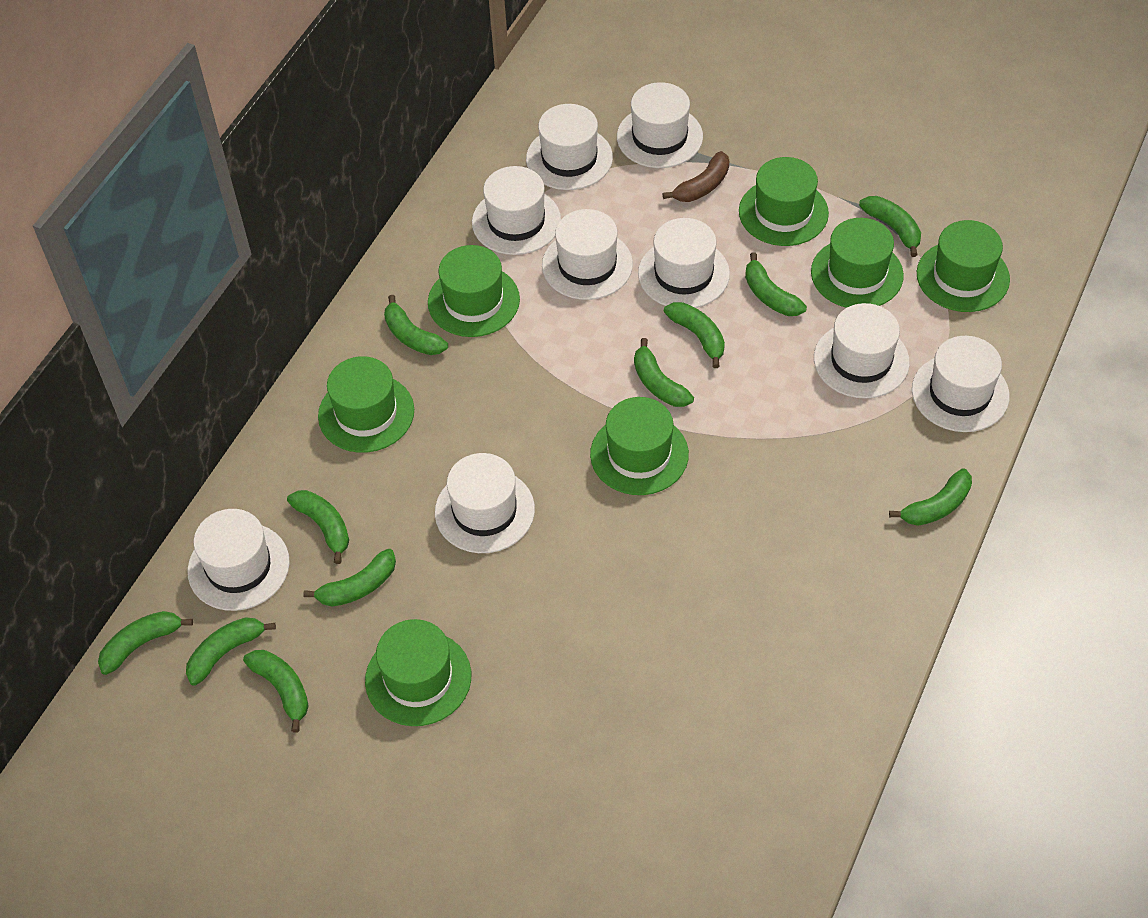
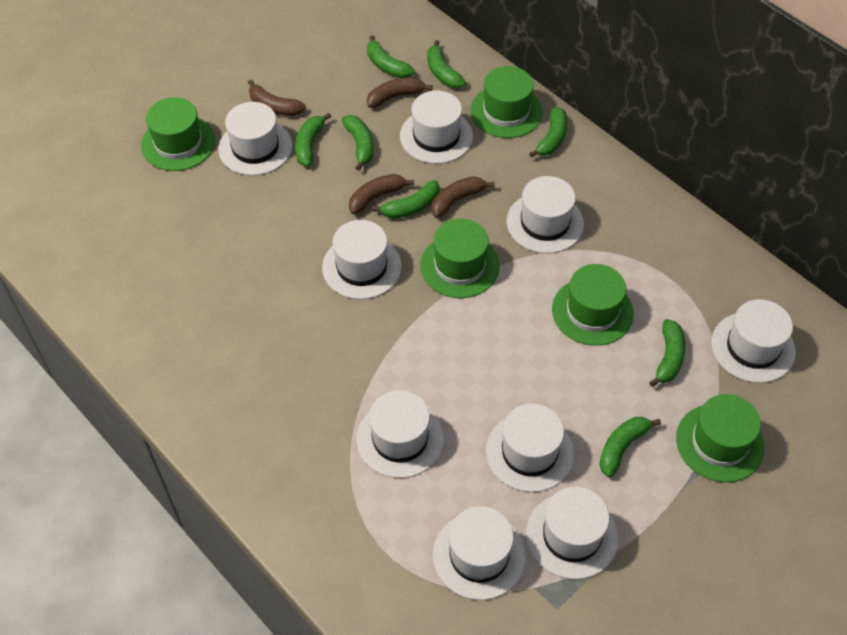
brown banana: 1 -> 4
green banana: 11 -> 8
green hat: 7 -> 5

